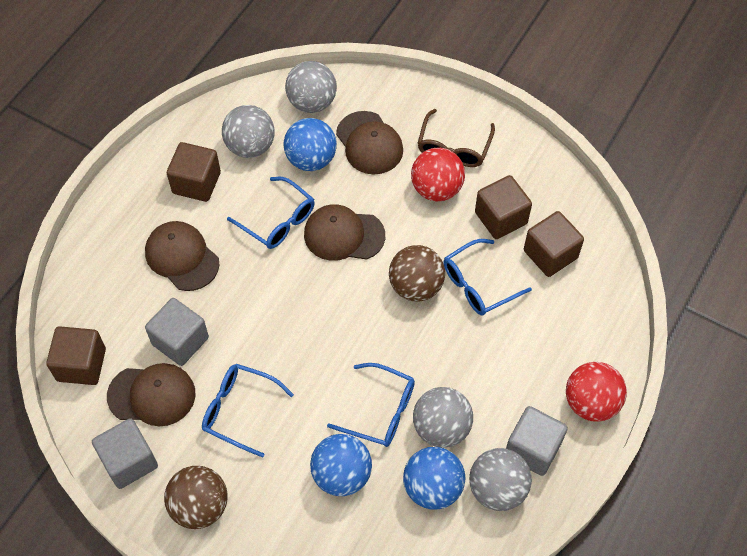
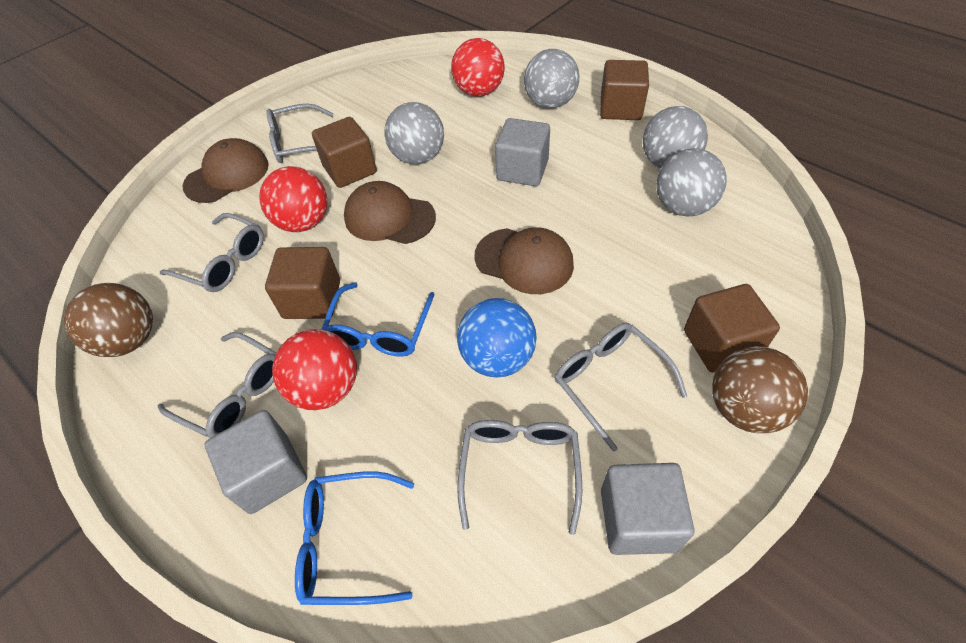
blue ball: 3 -> 1
blue glasses: 4 -> 2
brown cap: 4 -> 3
brown glasses: 1 -> 0
grey glasses: 0 -> 5
red ball: 2 -> 3

